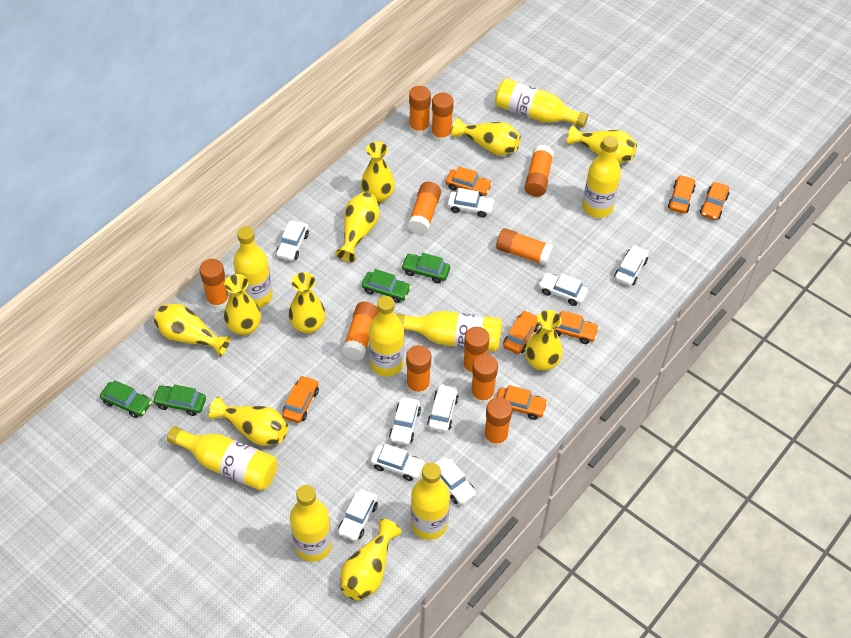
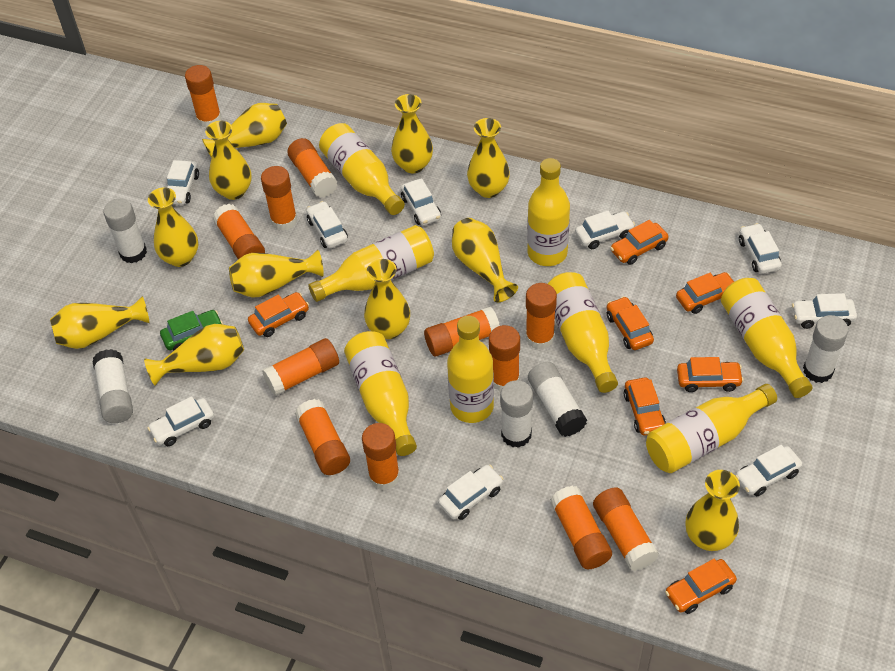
green car: 4 -> 1
orange glue stick: 11 -> 12
white glue stick: 0 -> 5
yellow vase: 10 -> 11

